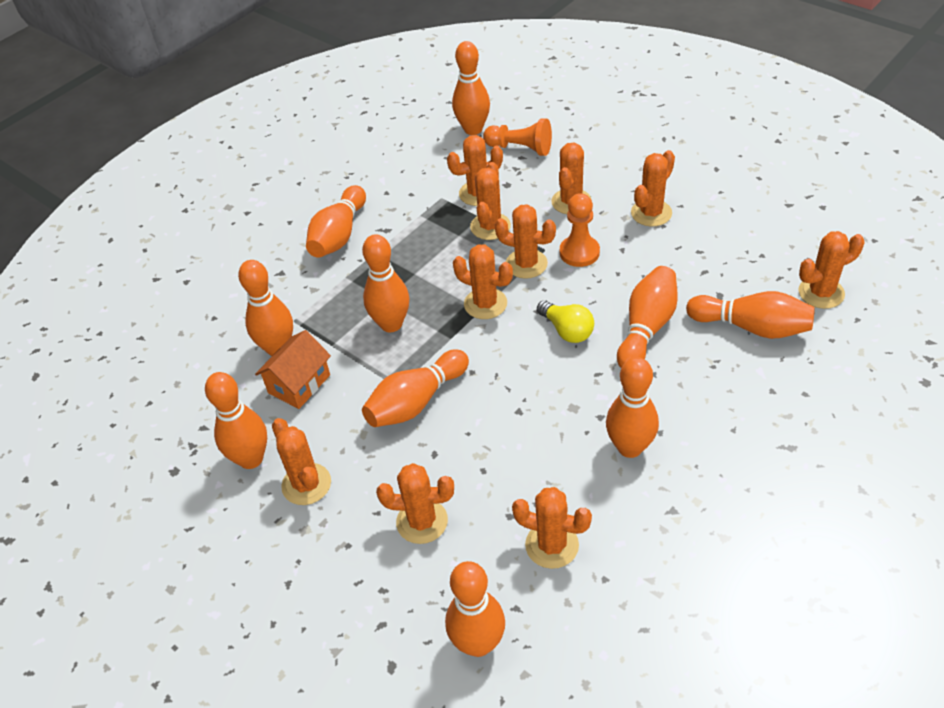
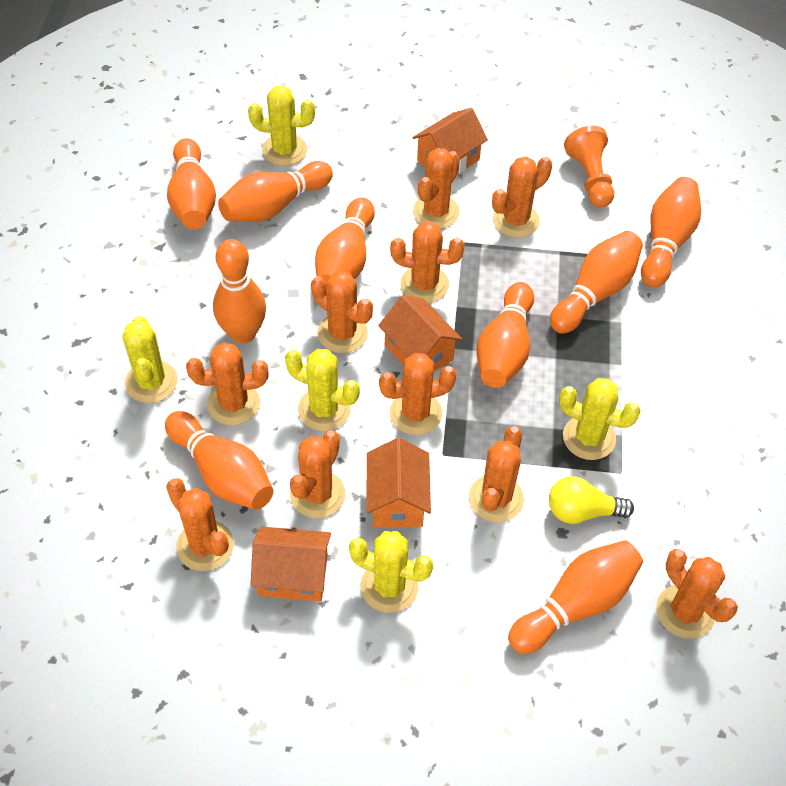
orange bowling pin: 10 -> 9
orange house: 1 -> 4
orange pawn: 2 -> 1
yellow cactus: 0 -> 5

